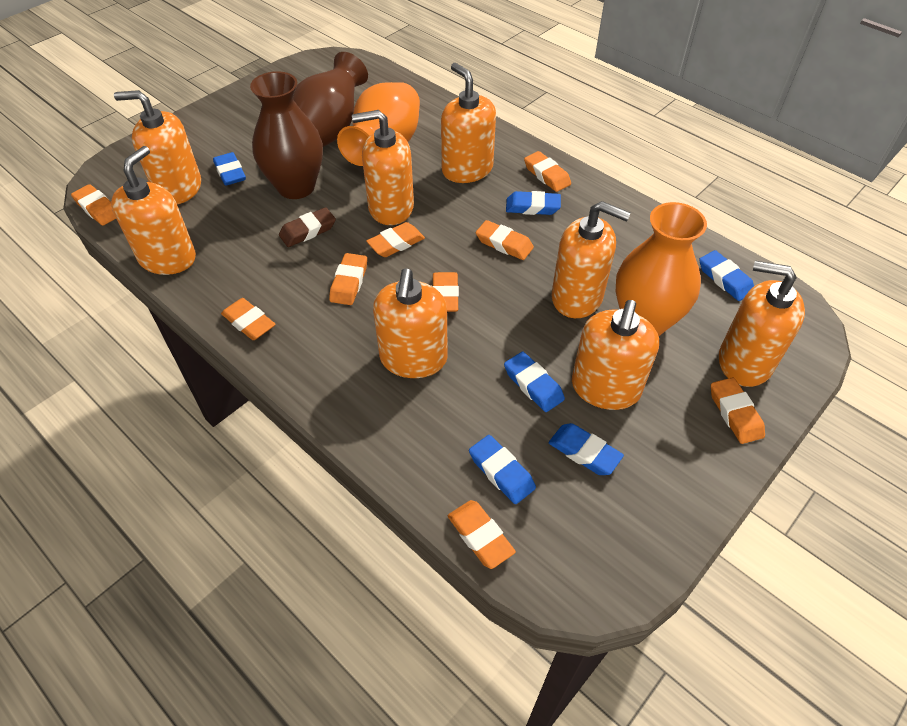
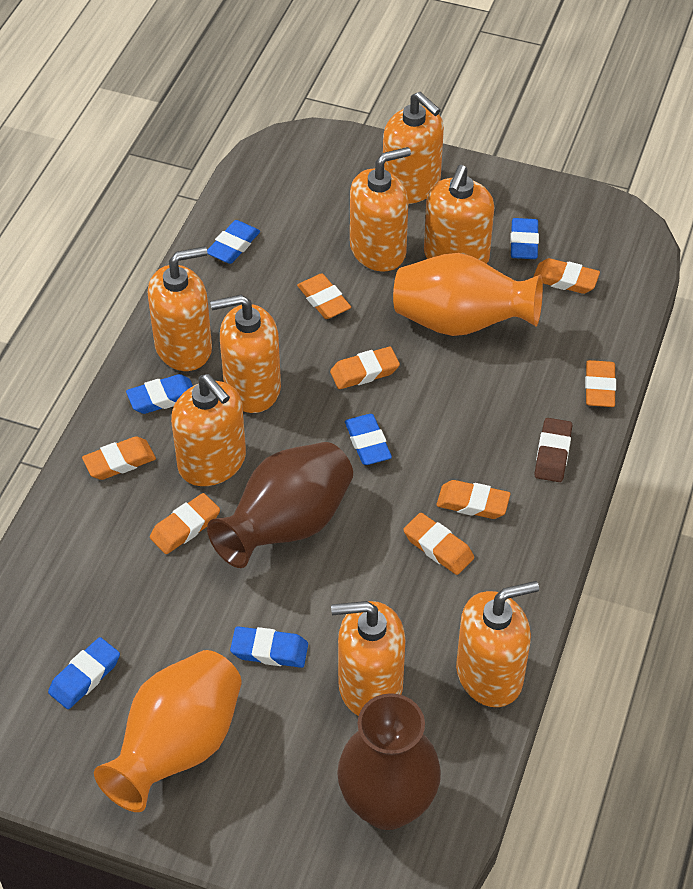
orange eraser: 9 -> 8

